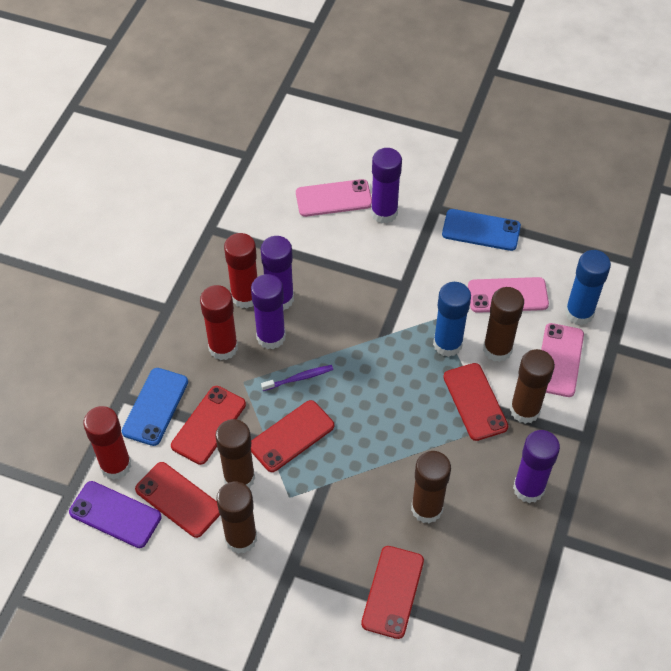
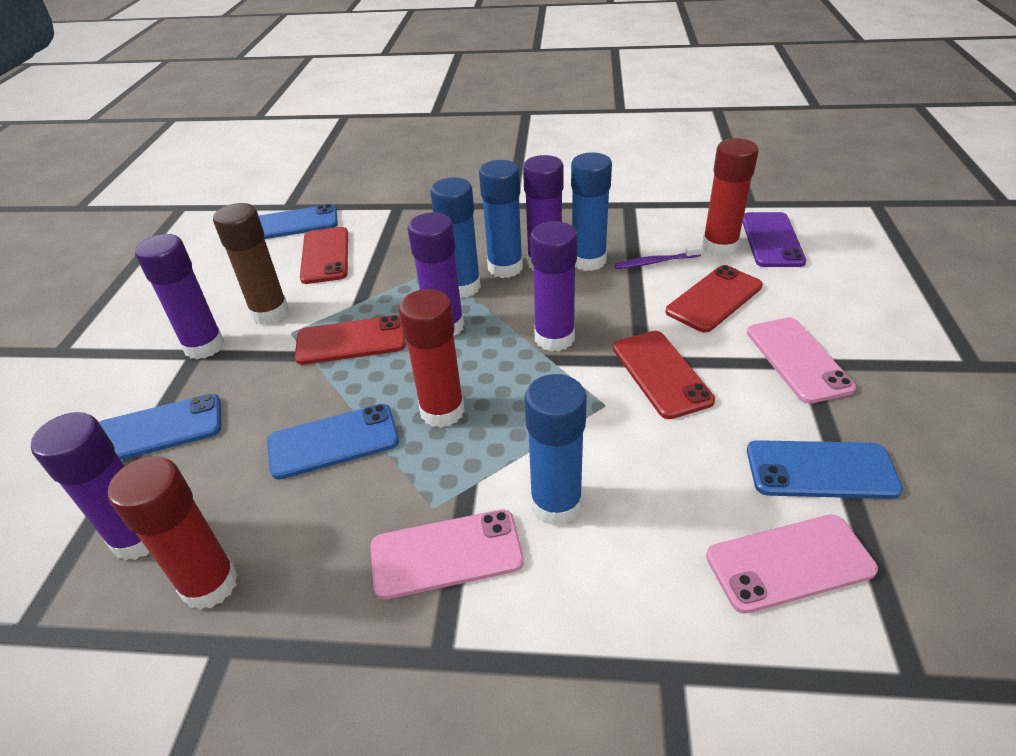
blue glue stick: 2 -> 4
blue phone: 2 -> 4
brown glue stick: 5 -> 1
purple glue stick: 4 -> 5
red phone: 5 -> 4

